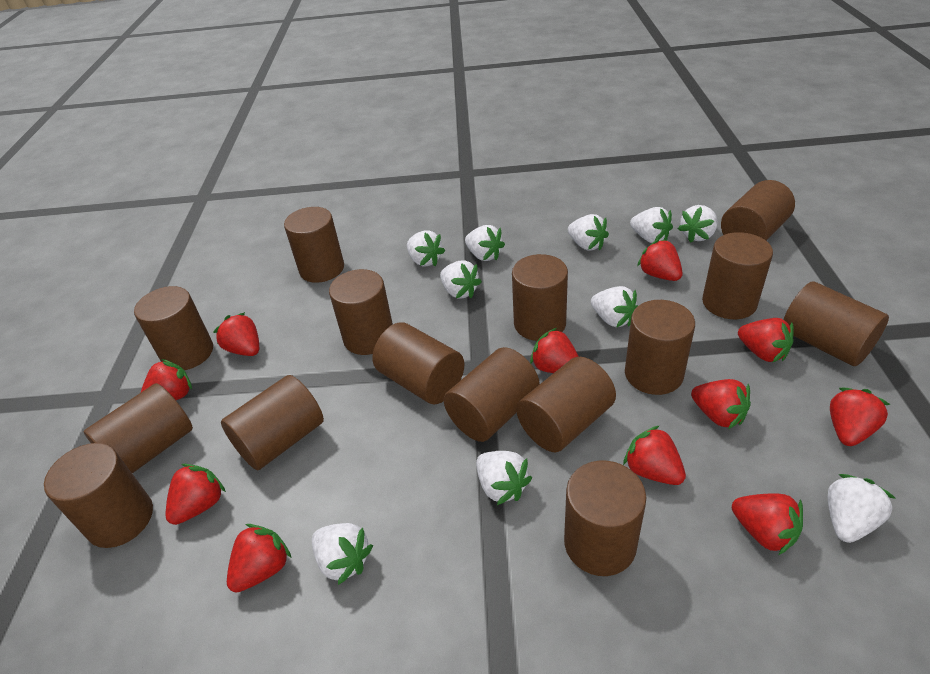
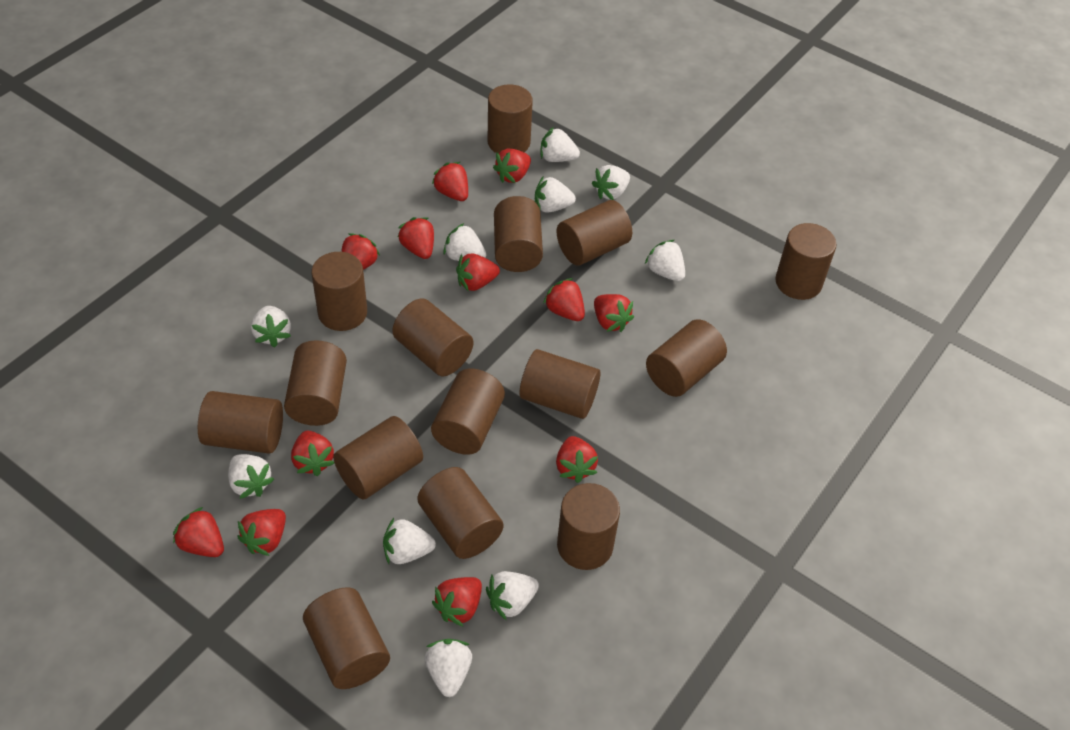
red strawberry: 11 -> 12

